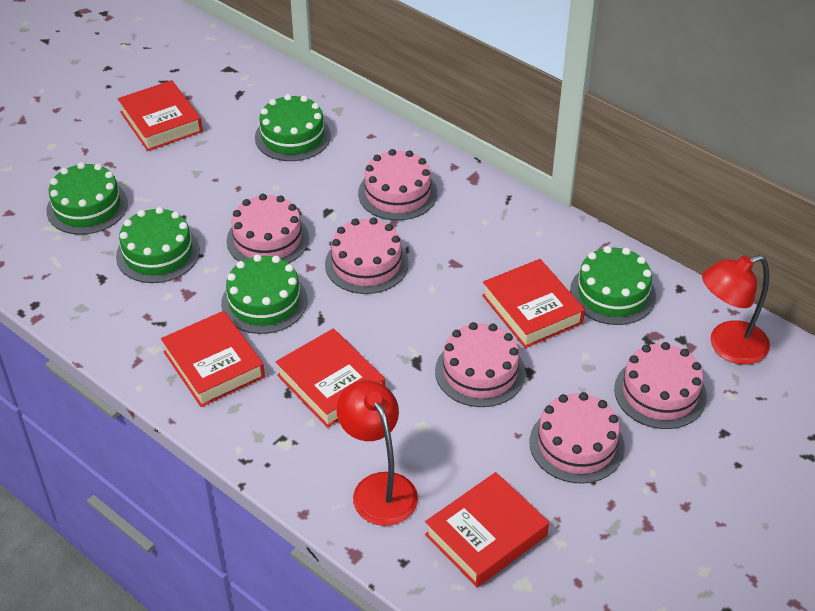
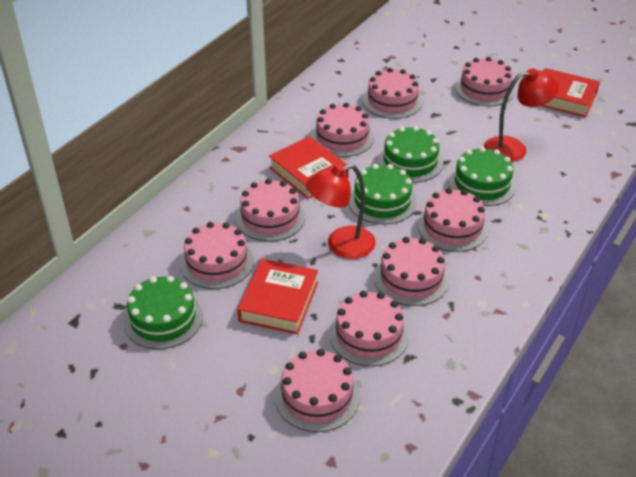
green cake: 5 -> 4
pink cake: 6 -> 9
red book: 5 -> 3

